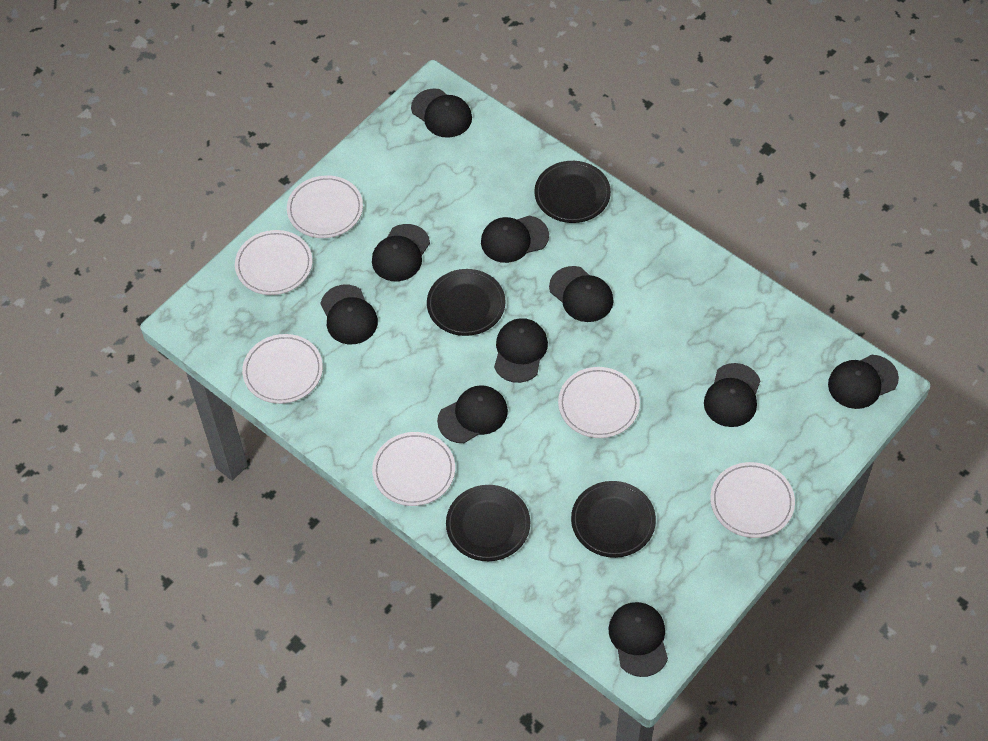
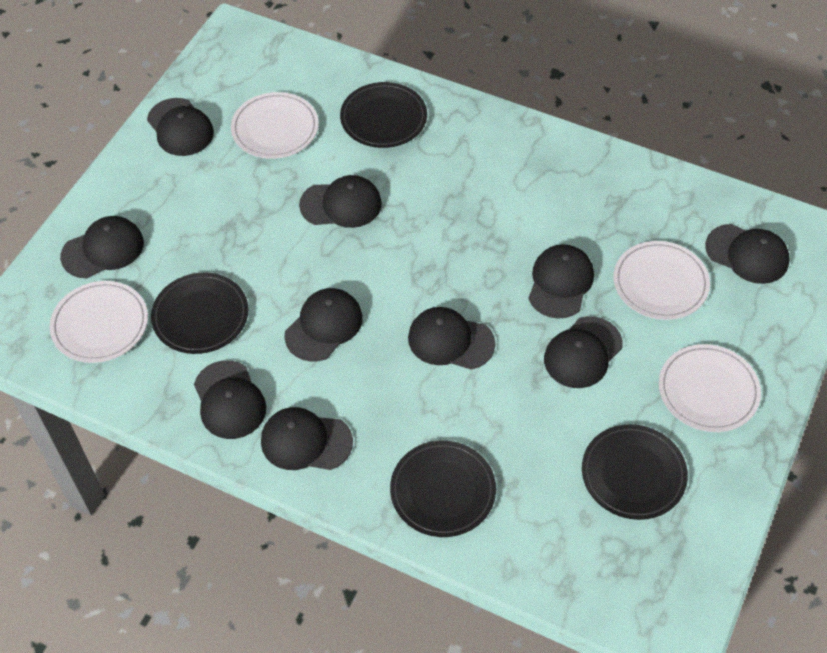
white plate: 6 -> 4

